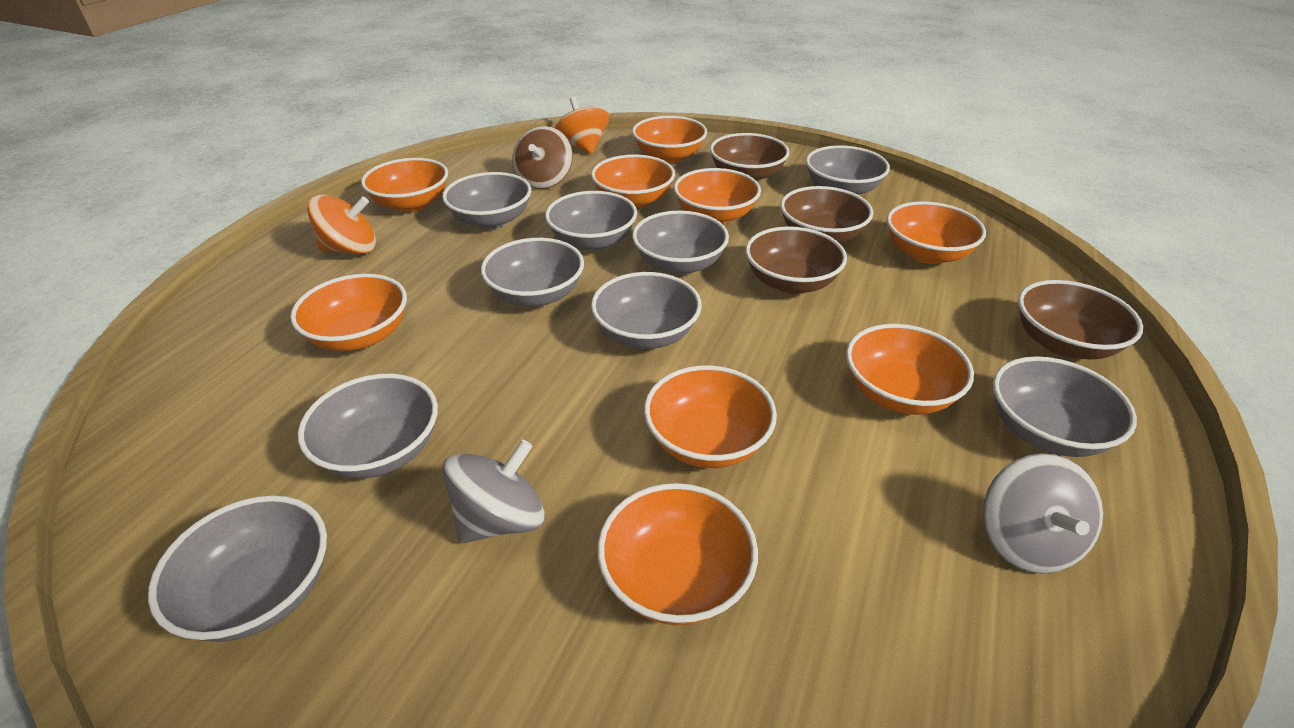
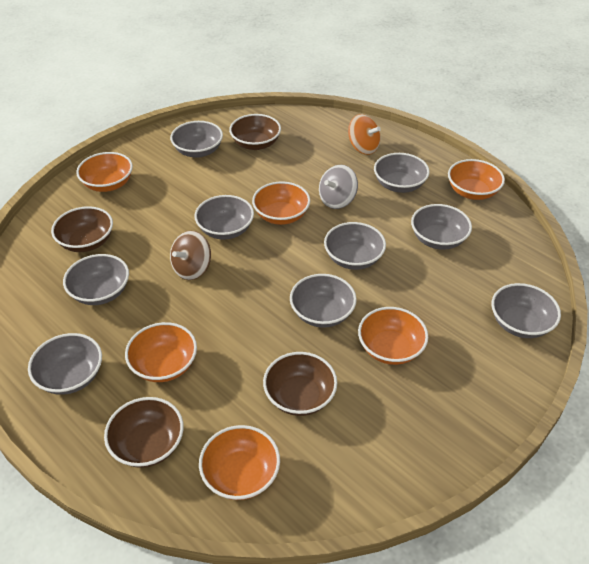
grey spinning top: 2 -> 1
orange bowl: 9 -> 6
orange spinning top: 2 -> 1

